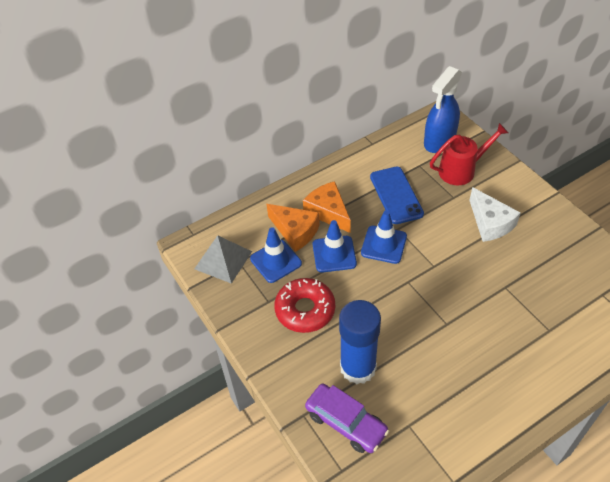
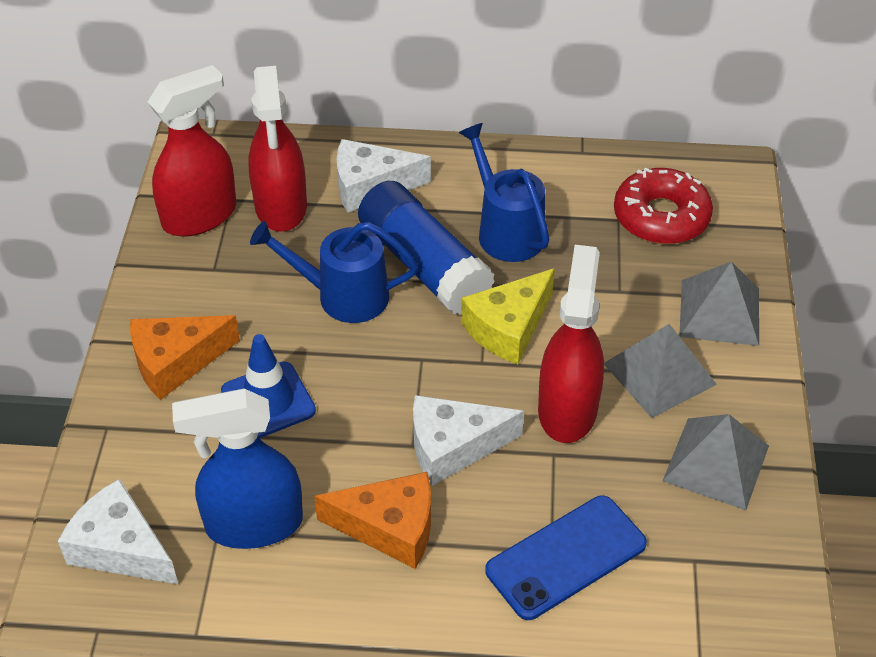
blue traffic cone: 3 -> 1
blue watering can: 0 -> 2
grey pyramid: 1 -> 3
purple car: 1 -> 0
red spray bottle: 0 -> 3
red watering can: 1 -> 0
white cheese: 1 -> 3
yellow cheese: 0 -> 1

